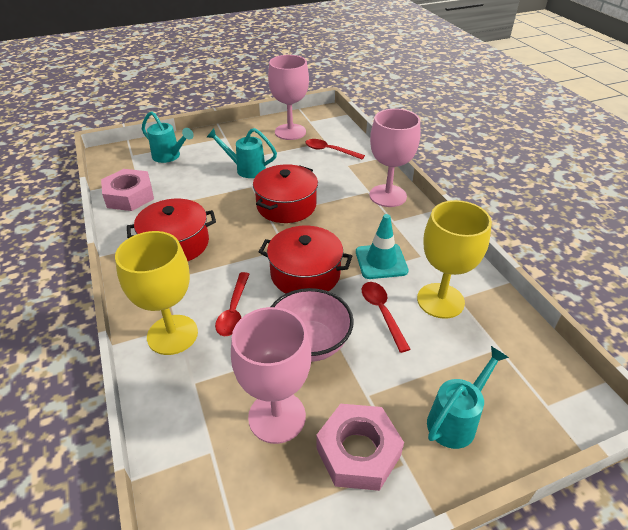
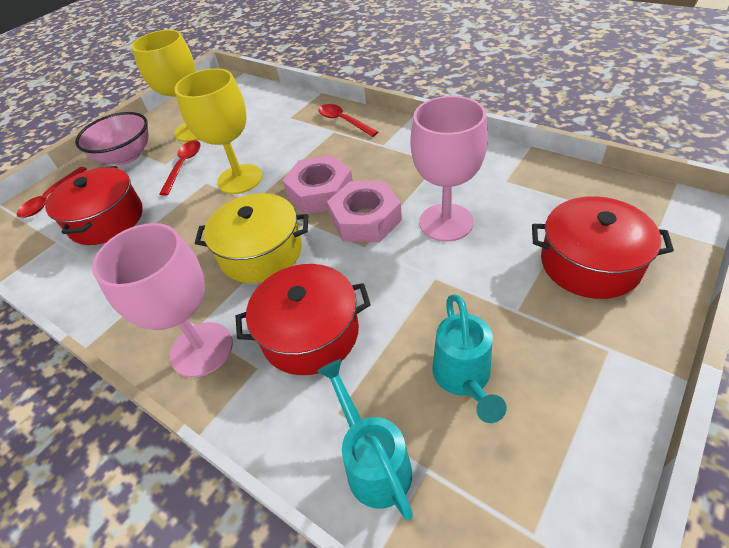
pink goblet: 3 -> 2
turquoise traffic cone: 1 -> 0
turquoise watering can: 3 -> 2
yellow pot: 0 -> 1

